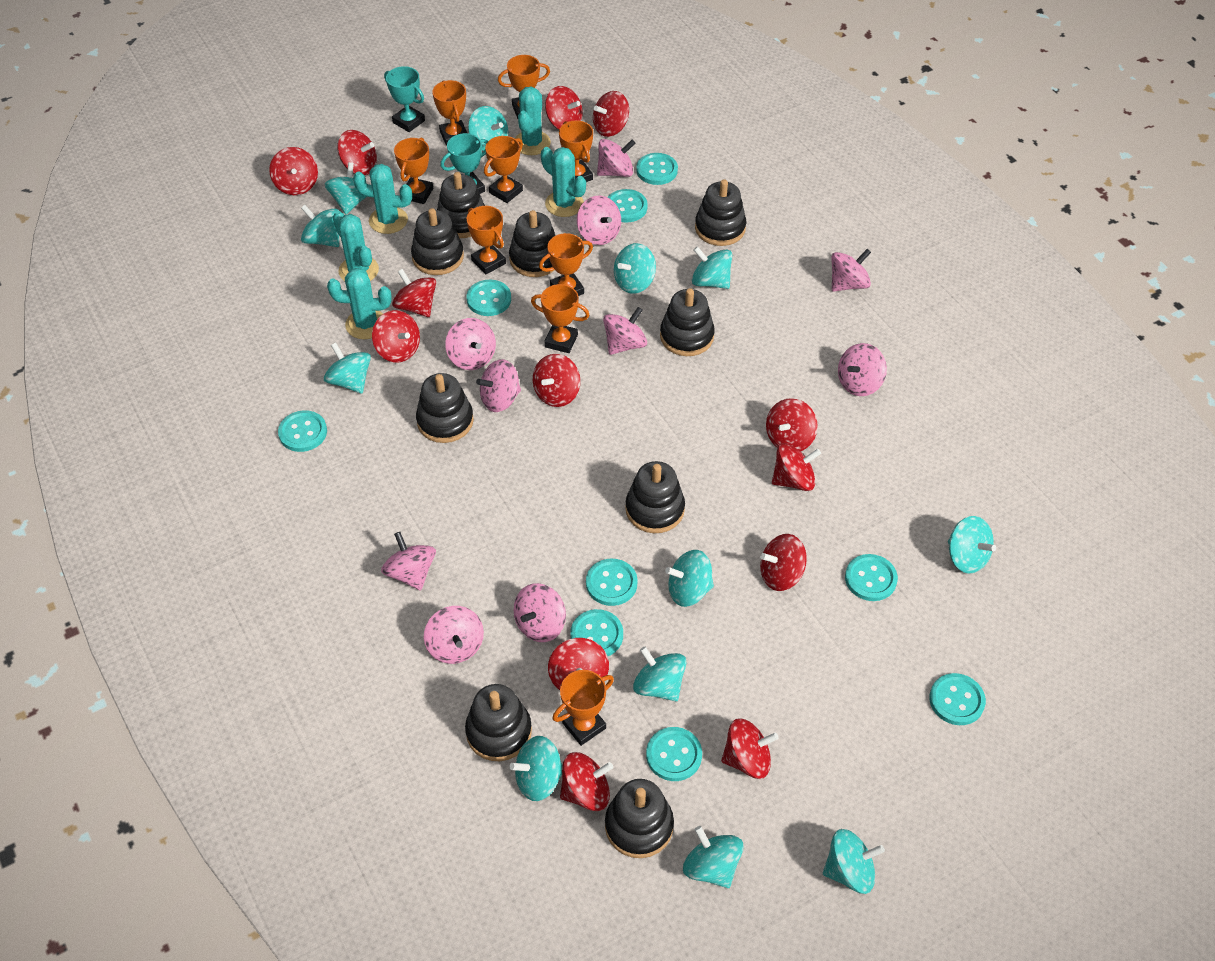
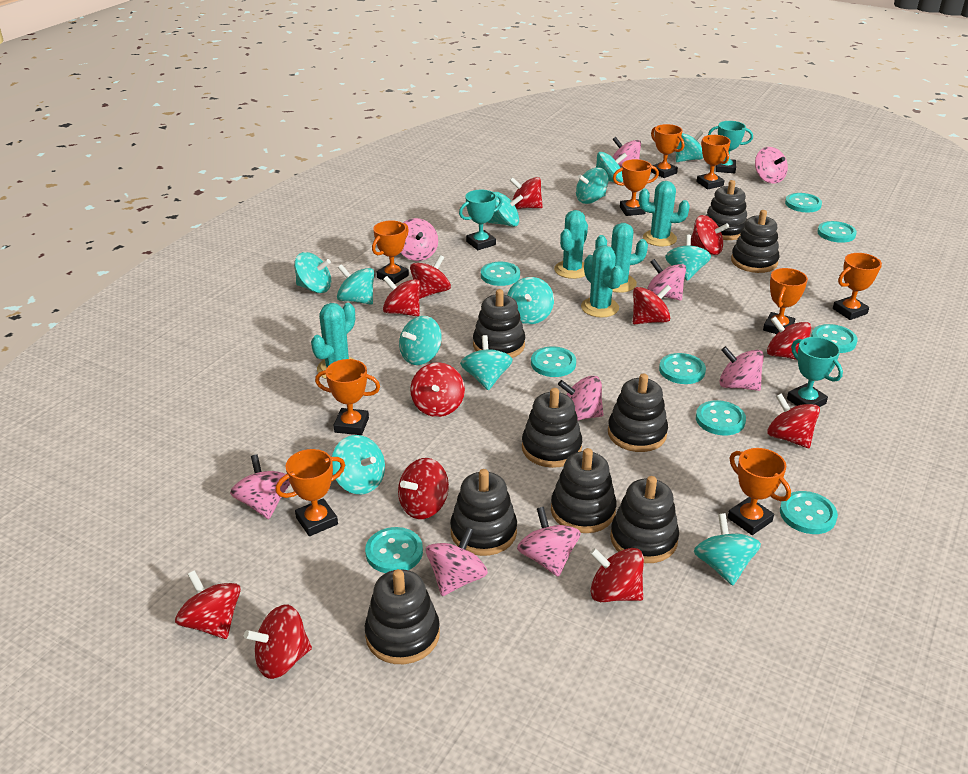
pink spinning top: 10 -> 9
red spinning top: 13 -> 12
turquoise trophy: 2 -> 3

